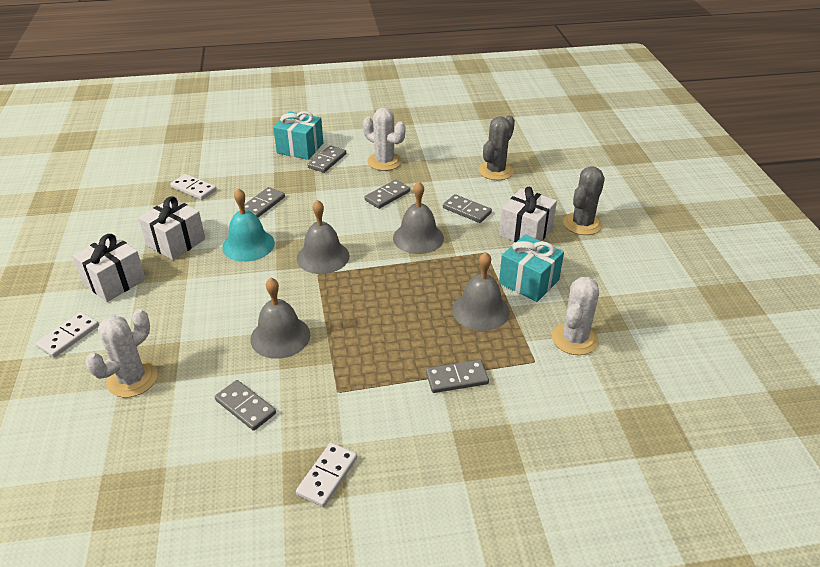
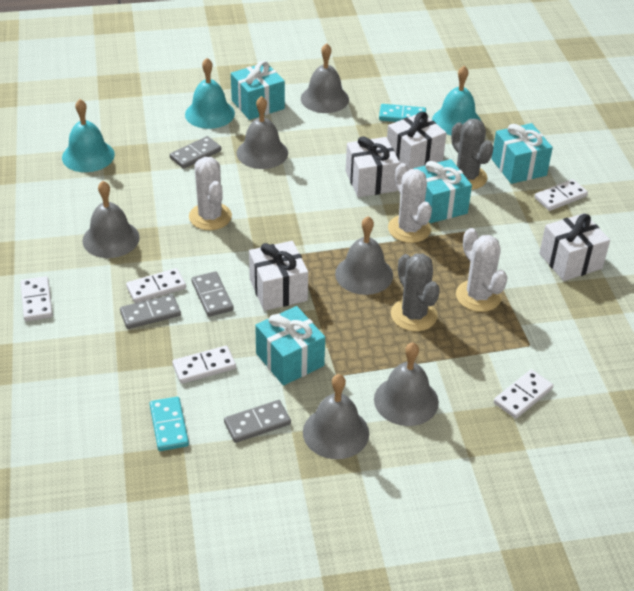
grey bell: 4 -> 6
grey domino: 6 -> 4
turquoise bell: 1 -> 3
turquoise domino: 0 -> 2
turquoise gift: 2 -> 4
white domino: 3 -> 5
white gift: 3 -> 4

